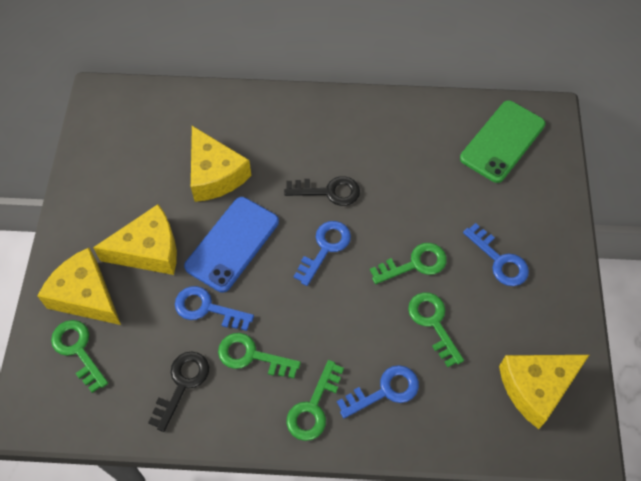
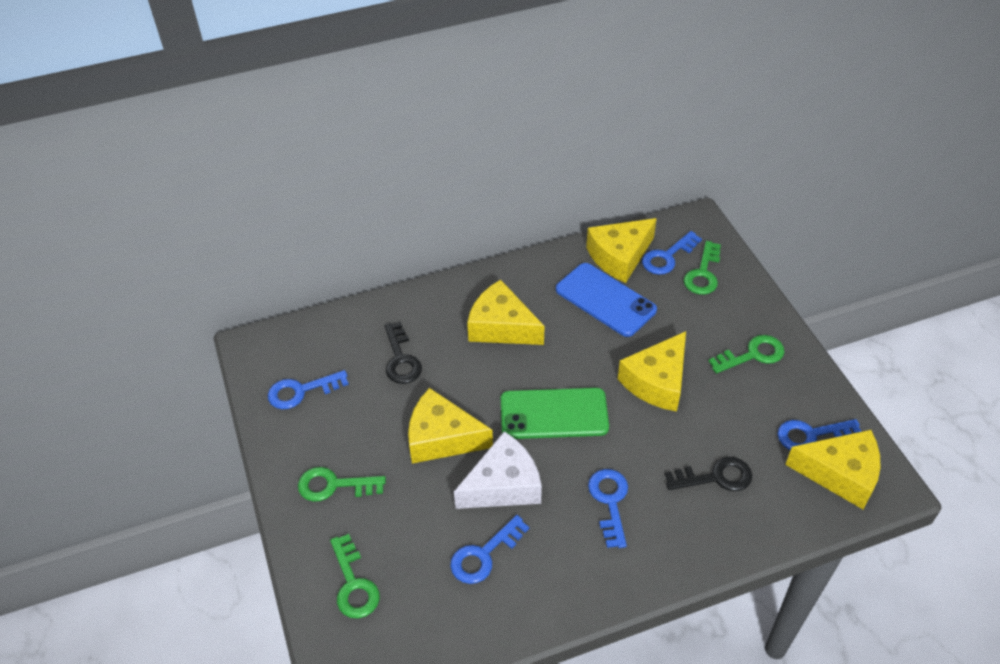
blue key: 4 -> 5
green key: 5 -> 4
white cheese: 0 -> 1
yellow cheese: 4 -> 5

